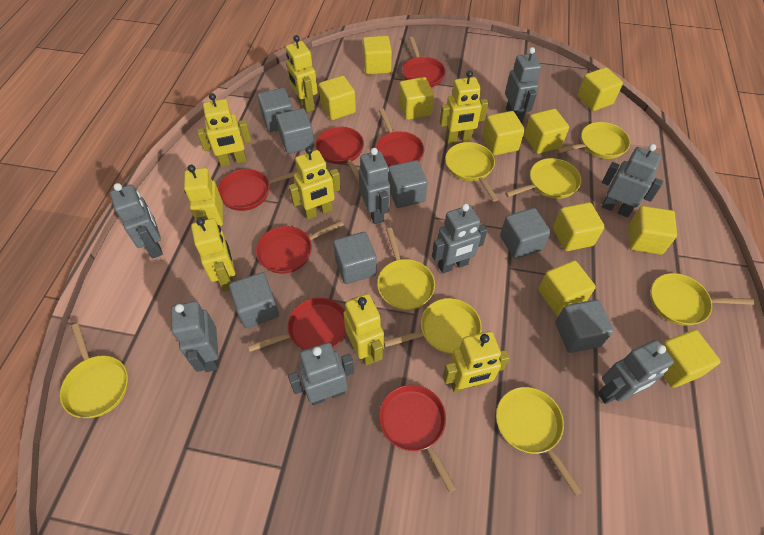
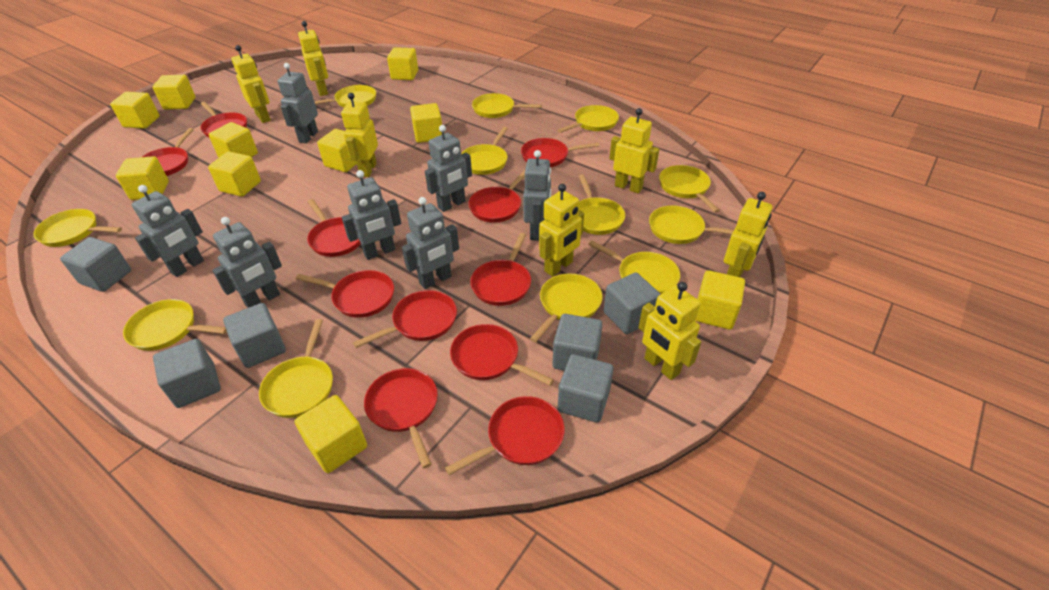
grey cube: 7 -> 6
grey robot: 8 -> 7
red pan: 7 -> 11
yellow pan: 8 -> 12
yellow robot: 8 -> 7

